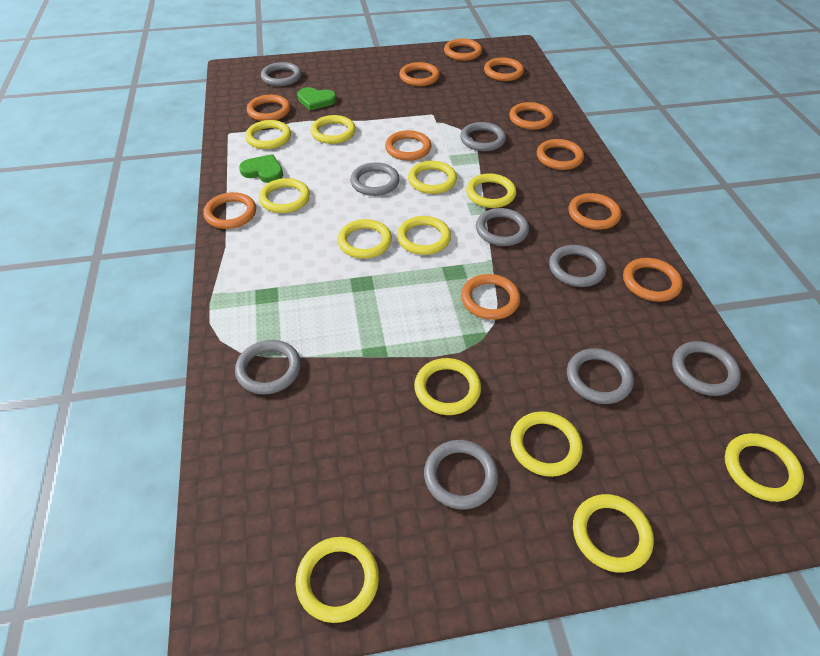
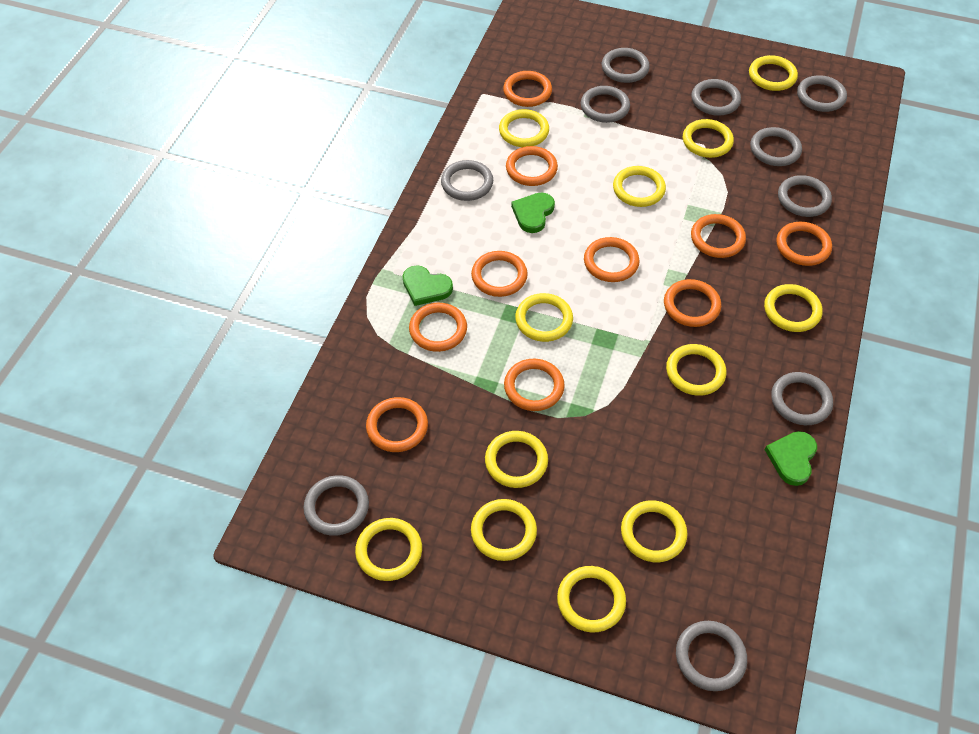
green heart: 2 -> 3
grey ring: 9 -> 10
orange ring: 11 -> 10

